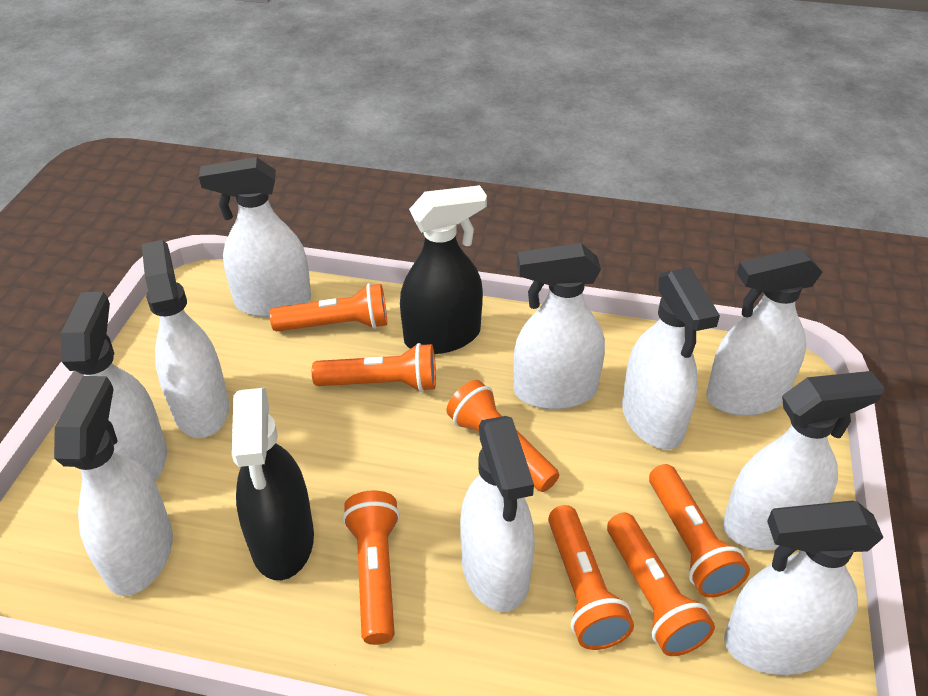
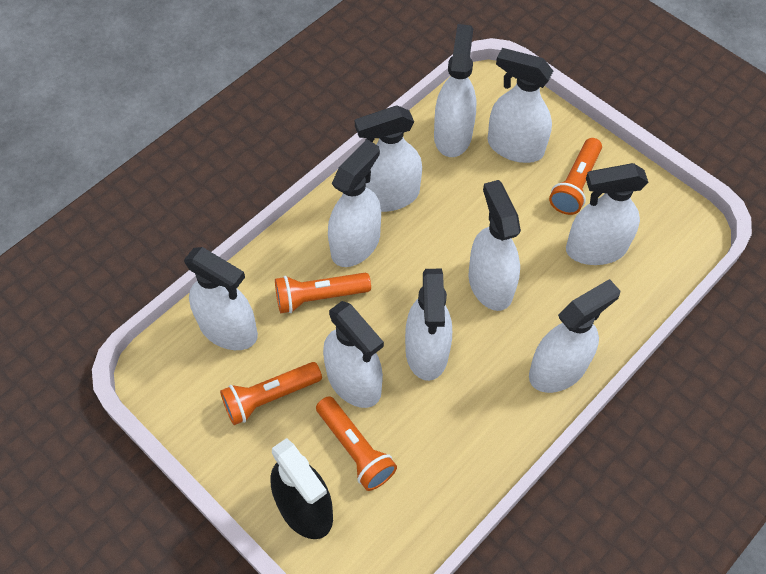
black spray bottle: 2 -> 1
orange flashlight: 7 -> 4

